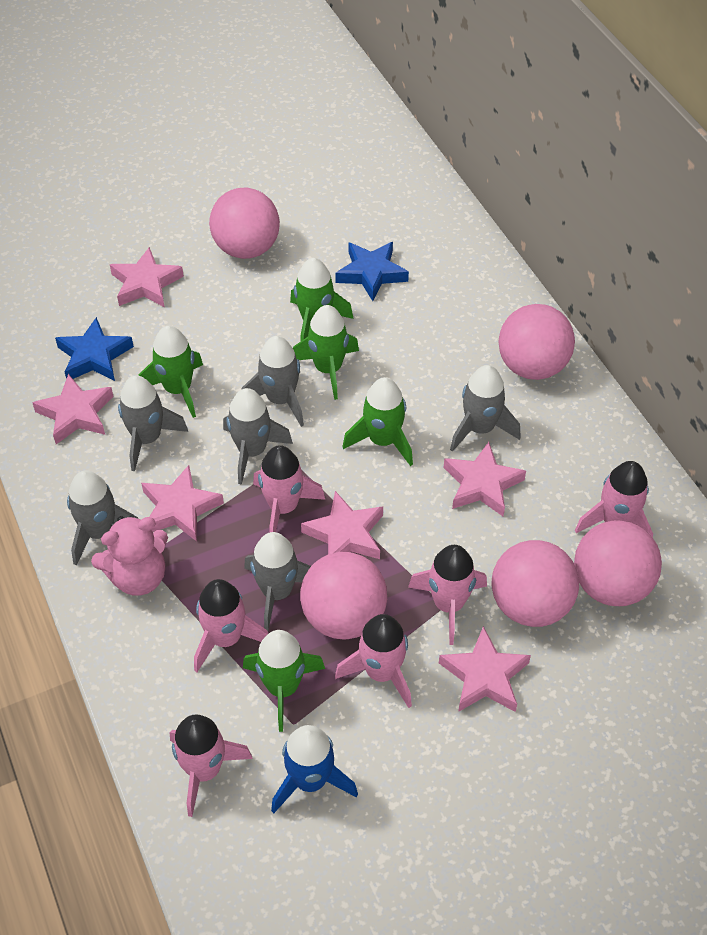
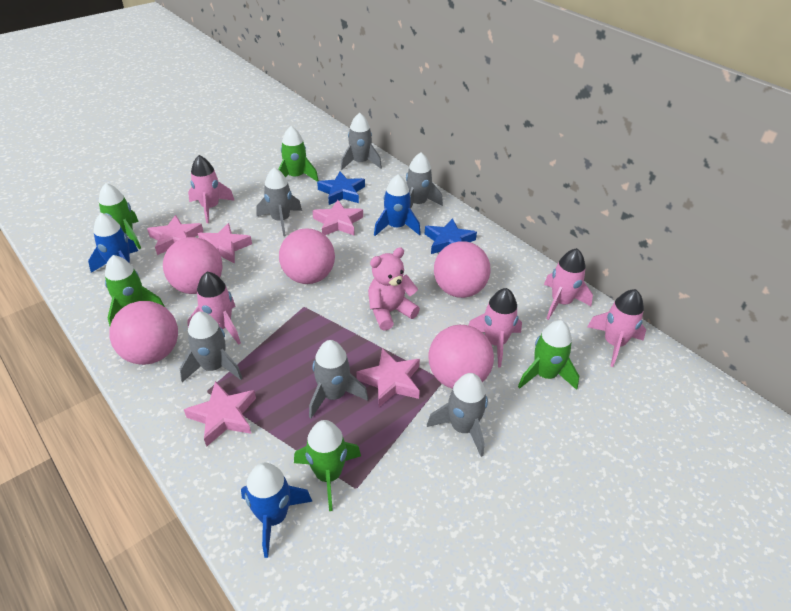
blue rocket: 1 -> 3
pink rocket: 6 -> 5
pink star: 6 -> 5

